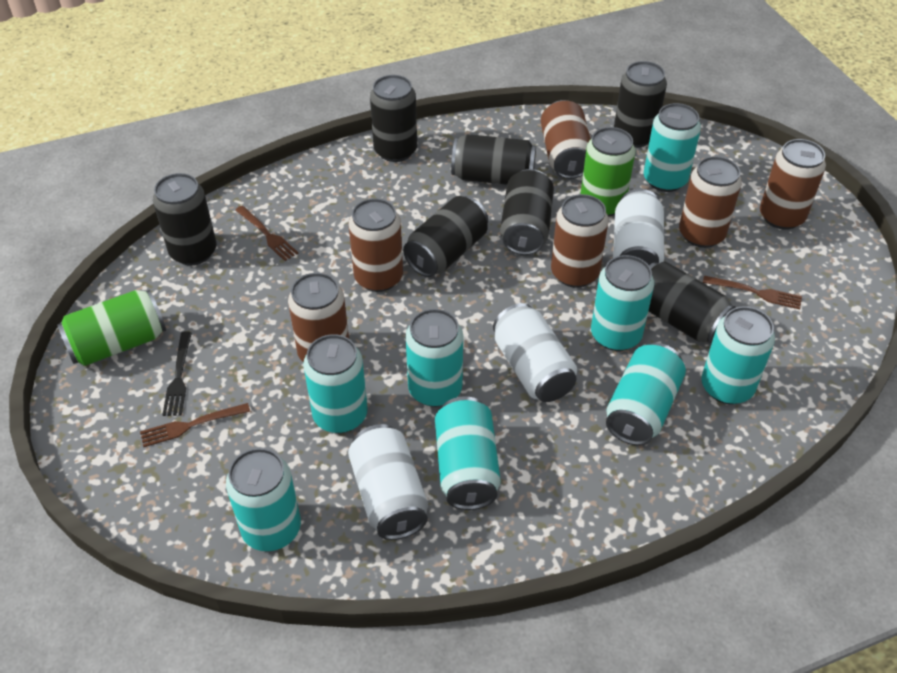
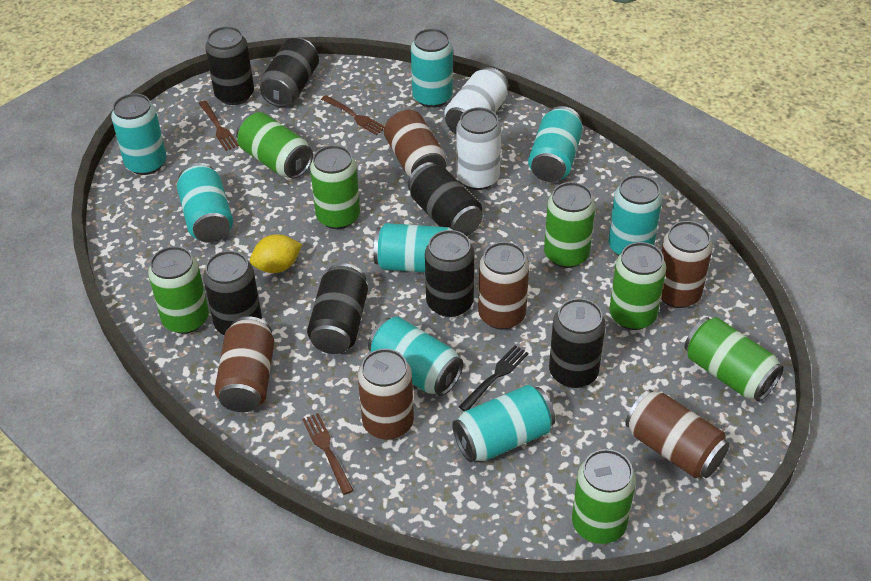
green can: 2 -> 7
white can: 3 -> 2
yellow lemon: 0 -> 1

